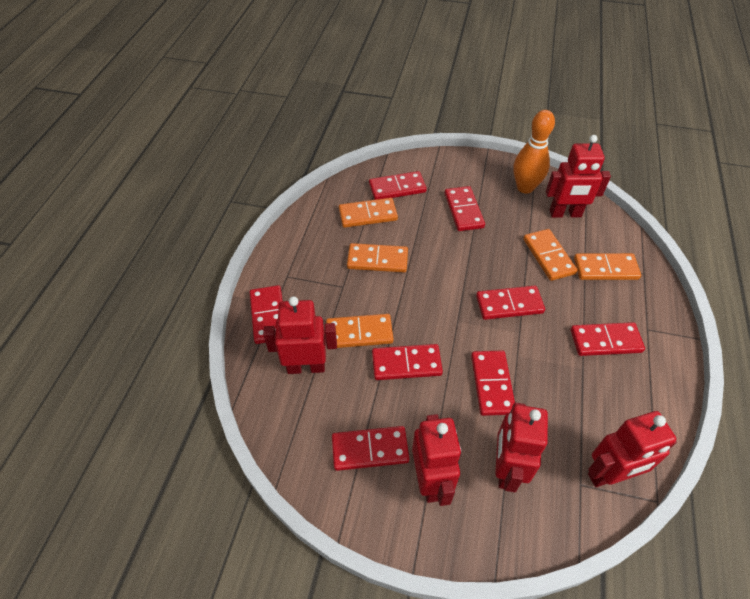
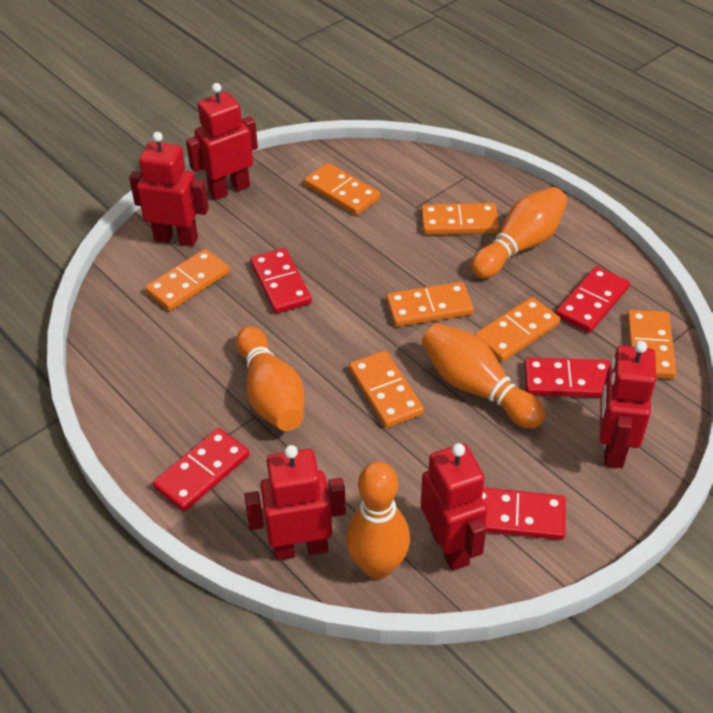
orange bowling pin: 1 -> 4
orange domino: 5 -> 7
red domino: 8 -> 5

